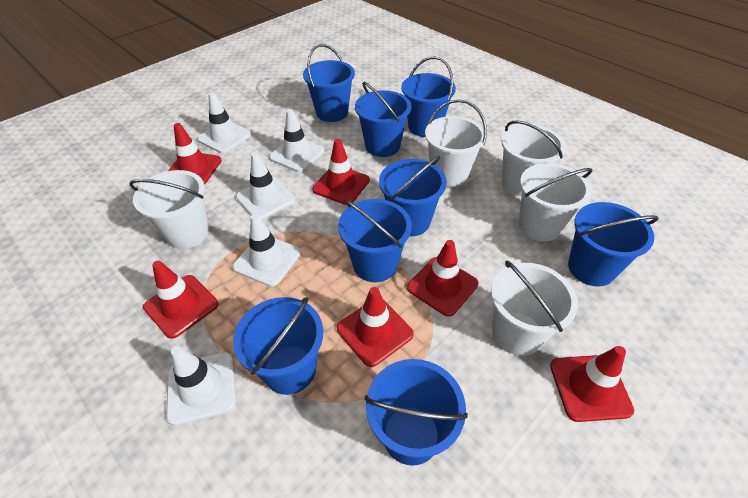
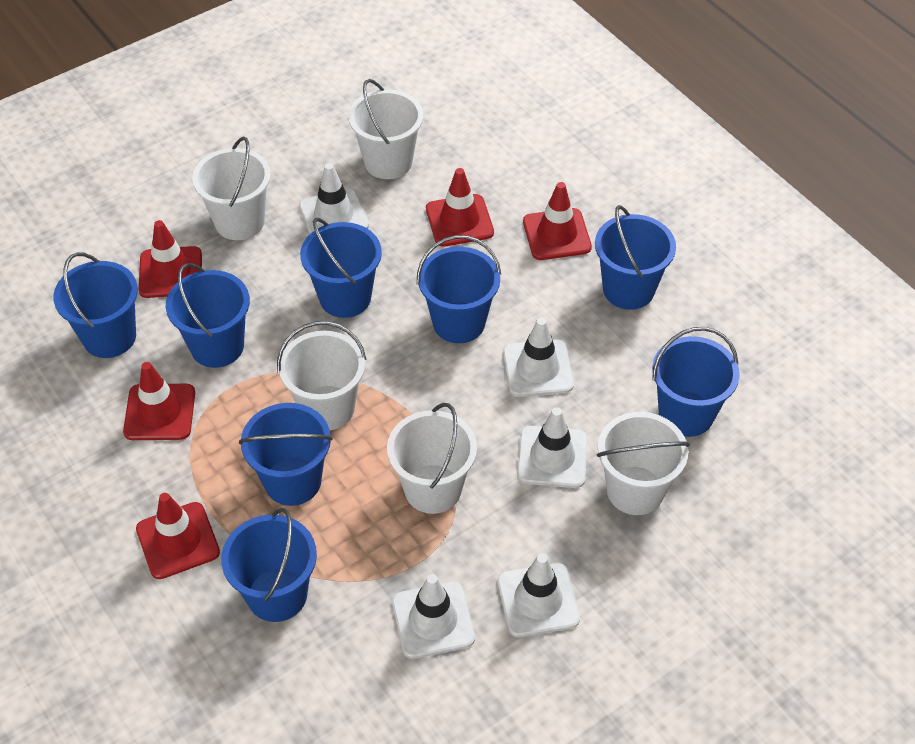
red traffic cone: 6 -> 5

